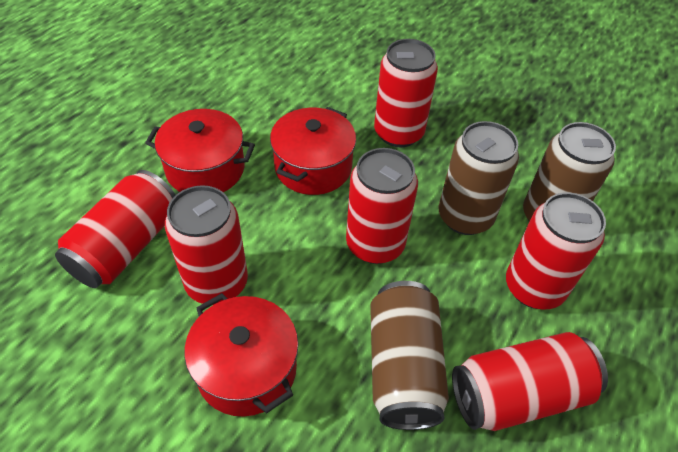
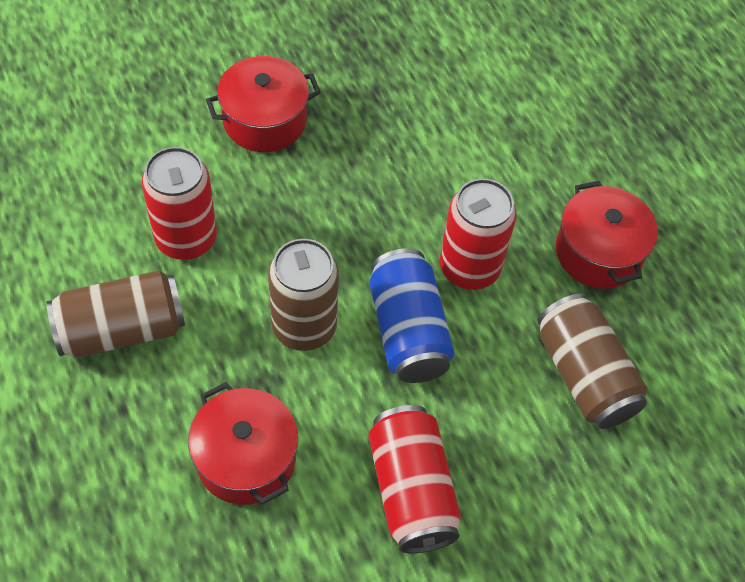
blue can: 0 -> 1
red can: 6 -> 3

